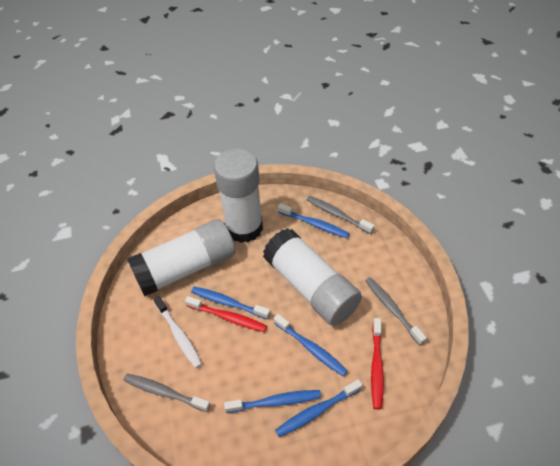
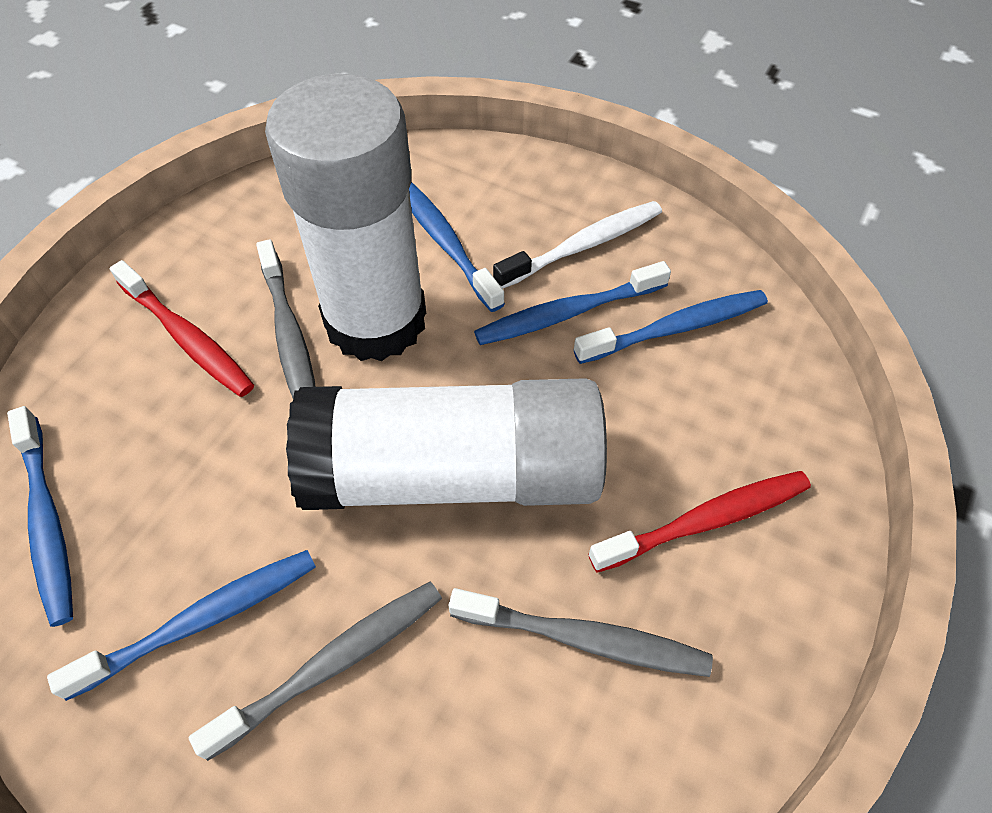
white glue stick: 3 -> 2

